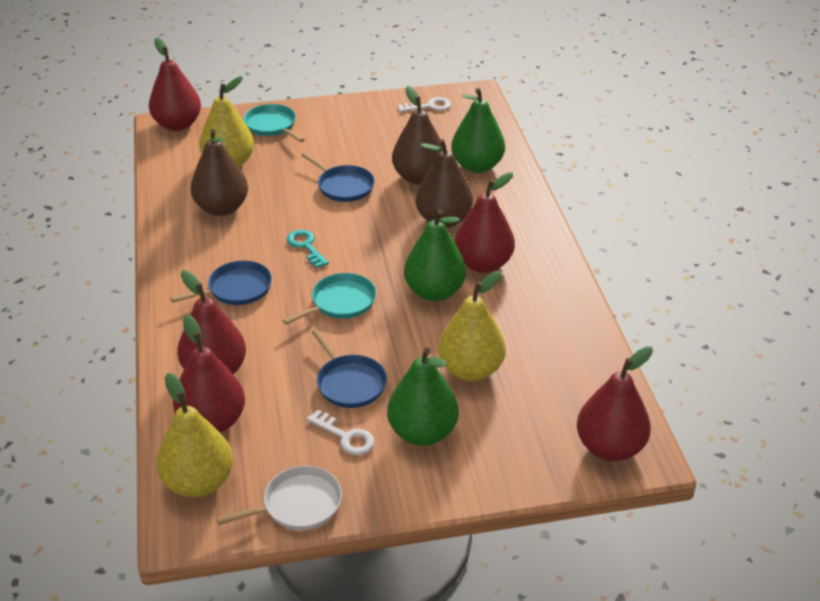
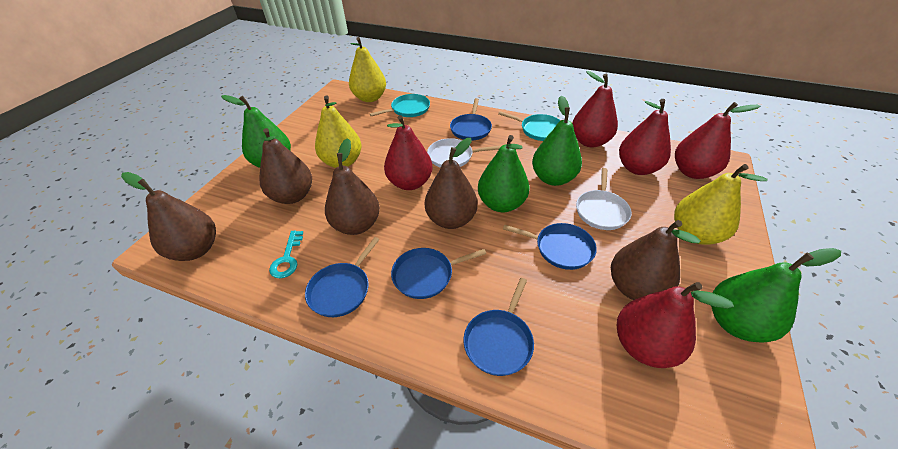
blue pan: 3 -> 5
brown pear: 3 -> 5
green pear: 3 -> 4
white key: 2 -> 0
white pan: 1 -> 2

